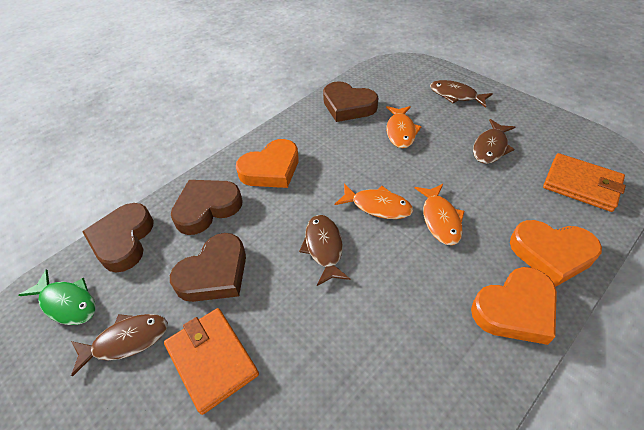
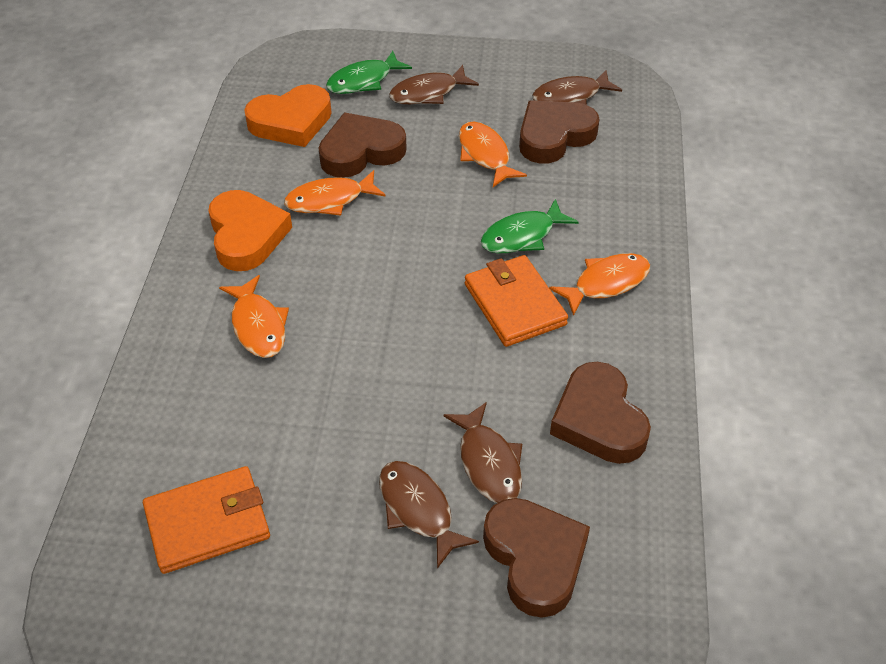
green fish: 1 -> 2
orange fish: 3 -> 4
orange heart: 3 -> 2

